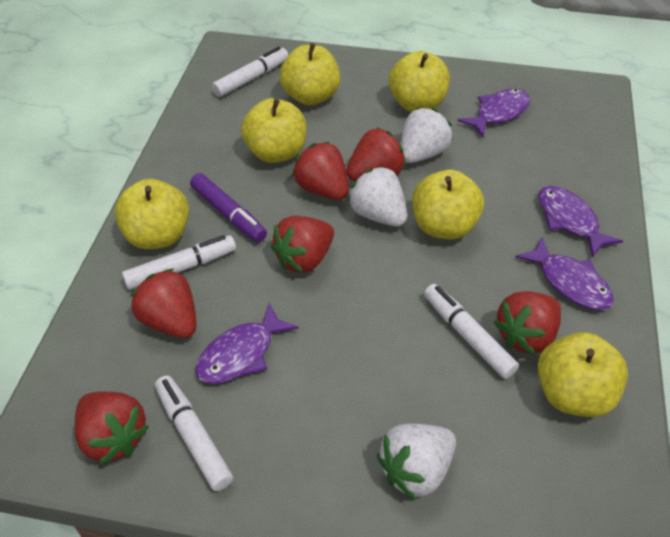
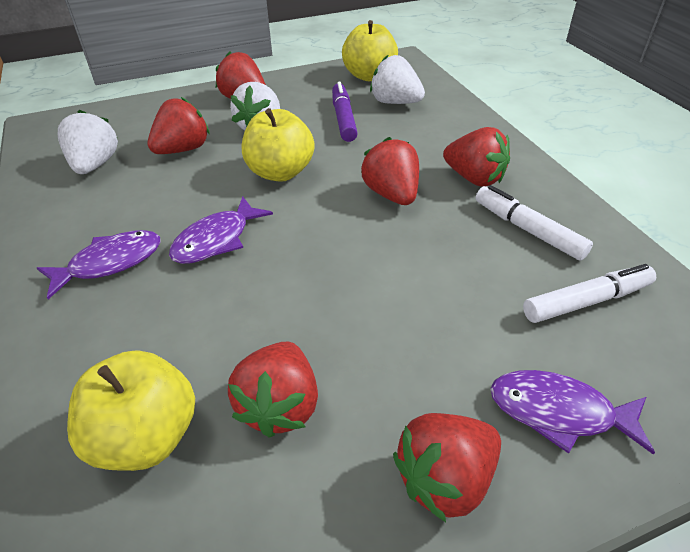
purple fish: 4 -> 3
white marker: 4 -> 2
yellow apple: 6 -> 3

